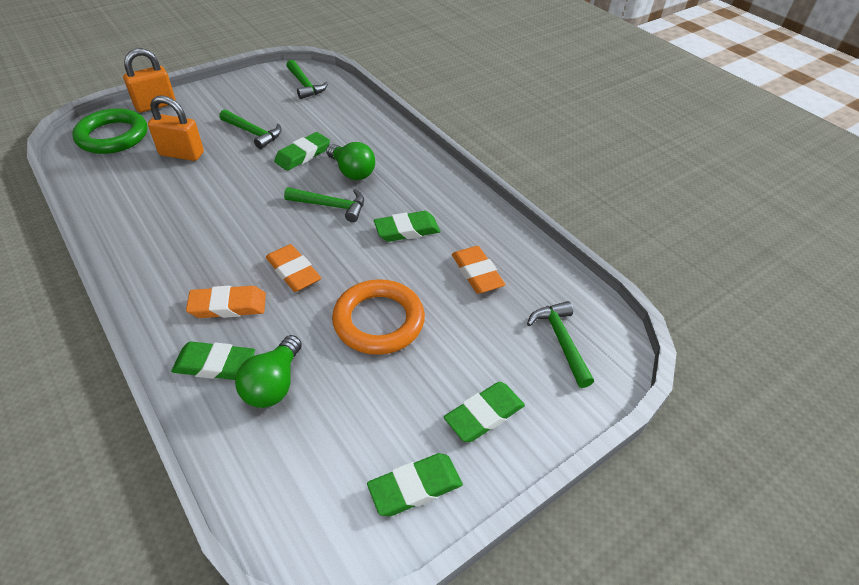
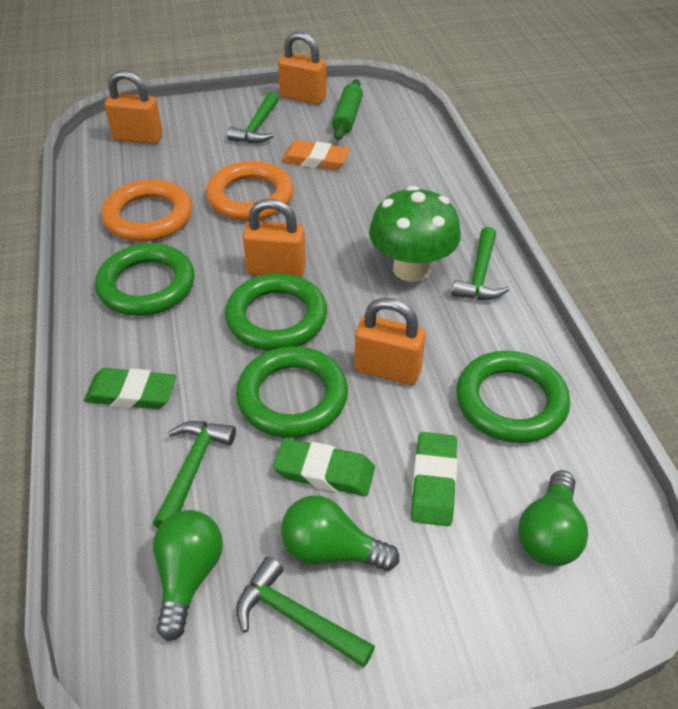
green eraser: 5 -> 3
green light bulb: 2 -> 3
green mushroom: 0 -> 1
green ring: 1 -> 4
green rolling pin: 0 -> 1
orange eraser: 3 -> 1
orange padlock: 2 -> 4
orange ring: 1 -> 2

